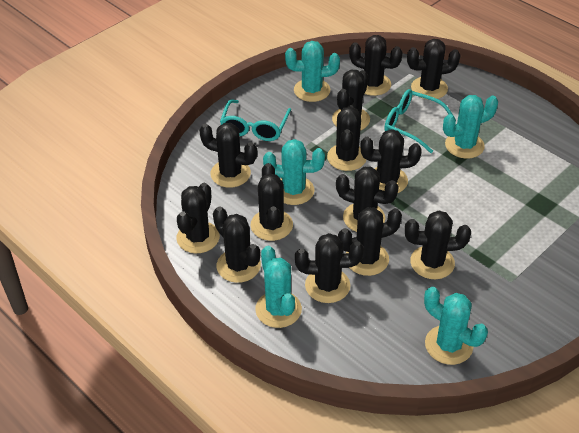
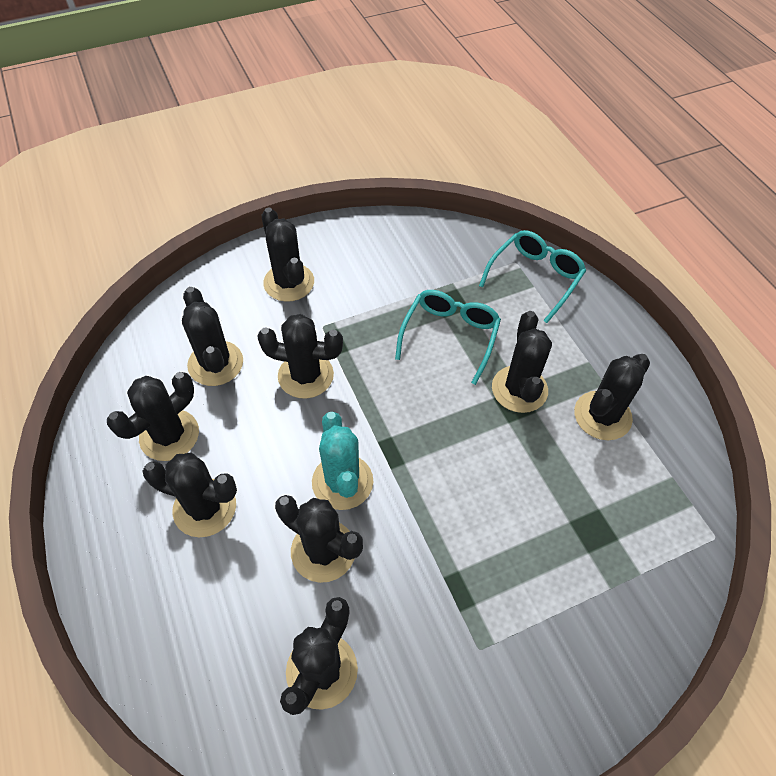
black cactus: 13 -> 9
turquoise cactus: 5 -> 1

